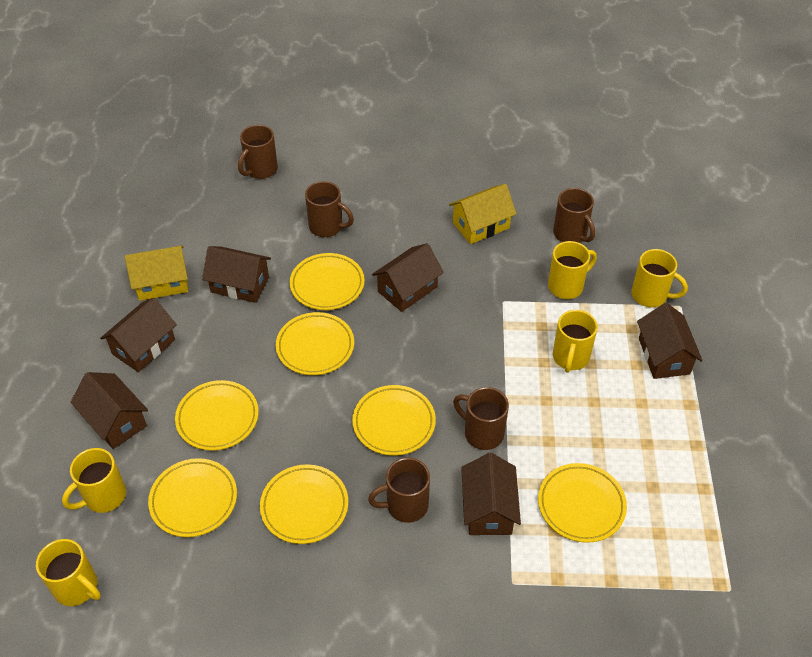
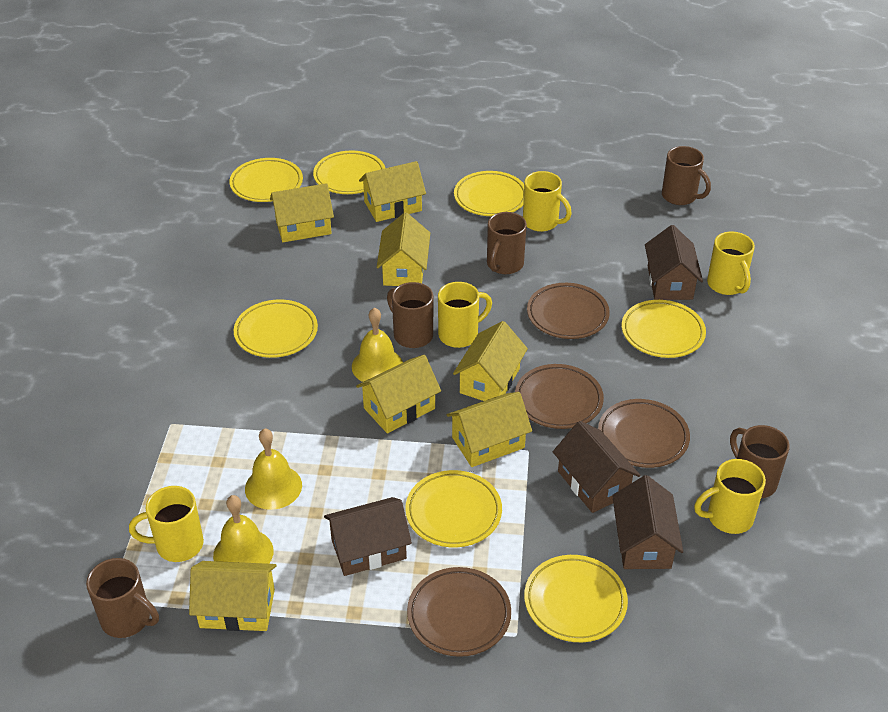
brown house: 6 -> 4
brown plate: 0 -> 4
yellow bell: 0 -> 3
yellow house: 2 -> 7

